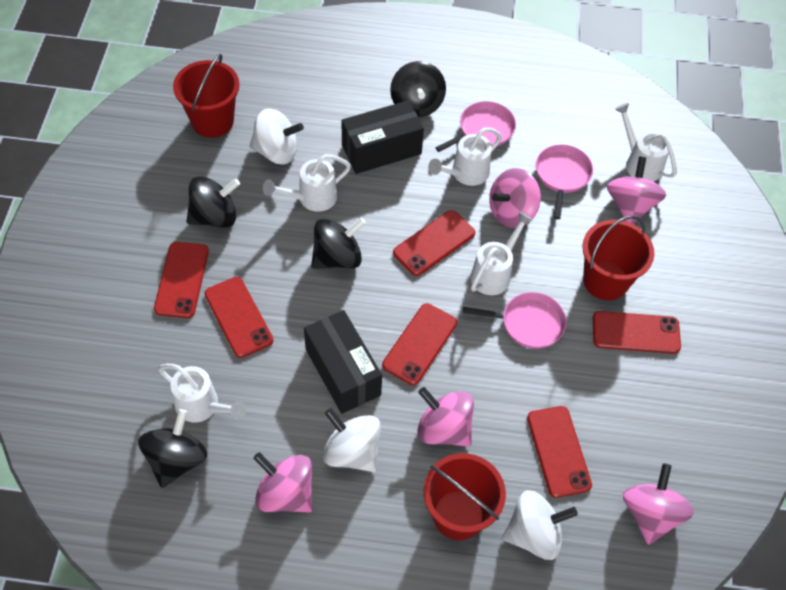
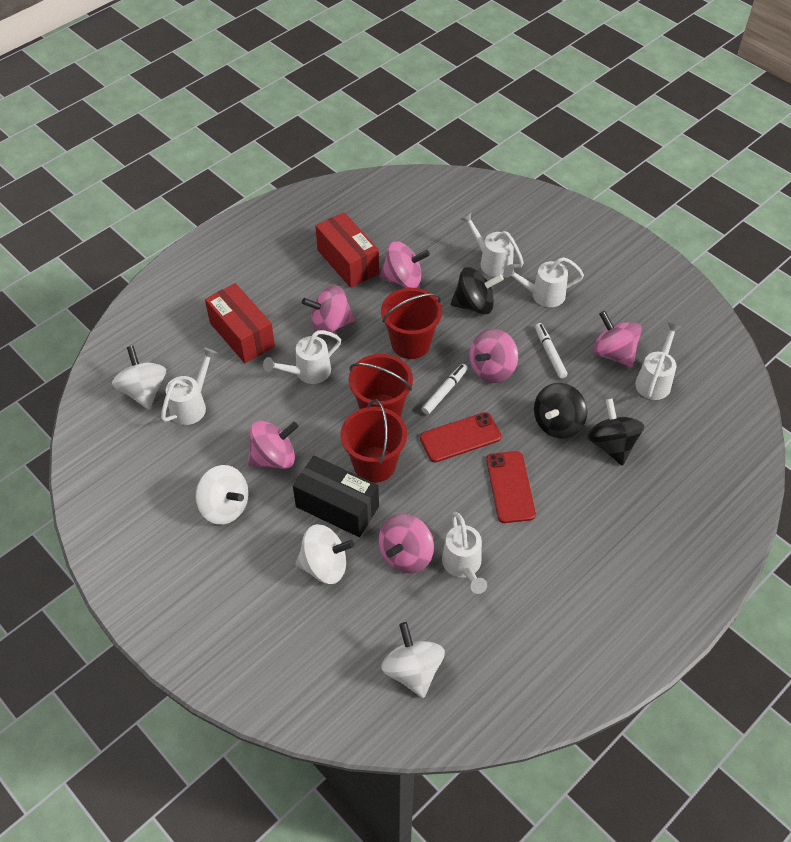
black box: 2 -> 1
black spinning top: 4 -> 3
pink pan: 3 -> 0
pink spinning top: 5 -> 6
red box: 0 -> 2
red phone: 6 -> 2
white marker: 0 -> 2
white spinning top: 3 -> 4
white watering can: 5 -> 6

